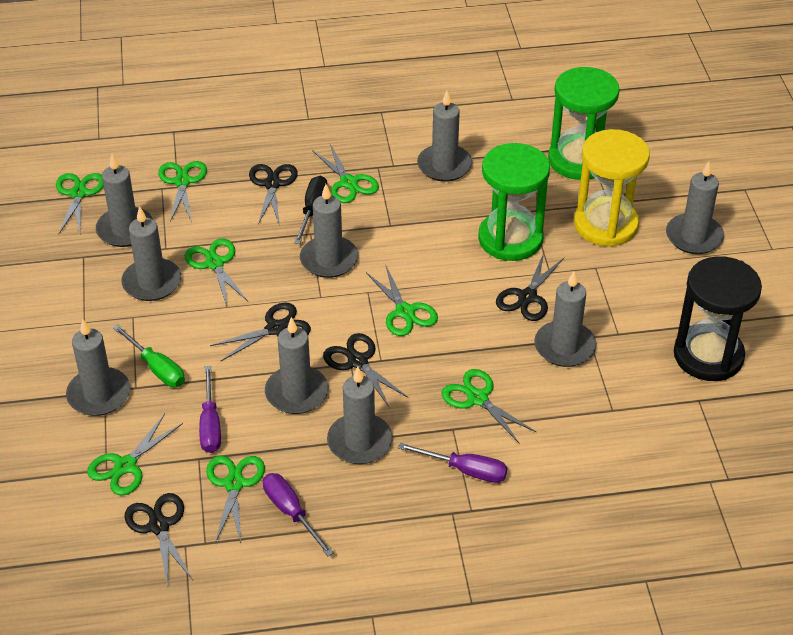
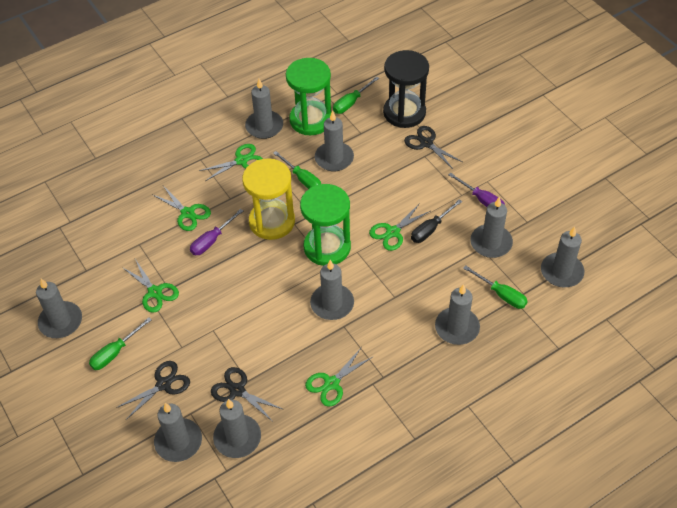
black scissors: 5 -> 3
green scissors: 8 -> 5
green screwdriver: 1 -> 4
purple screwdriver: 3 -> 2

